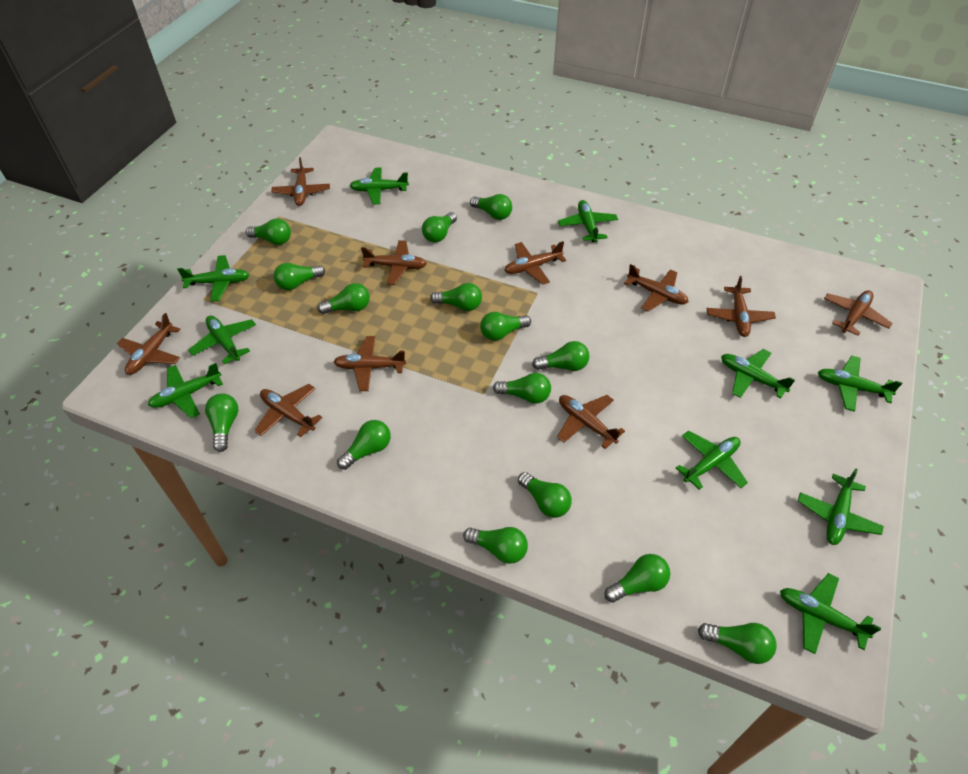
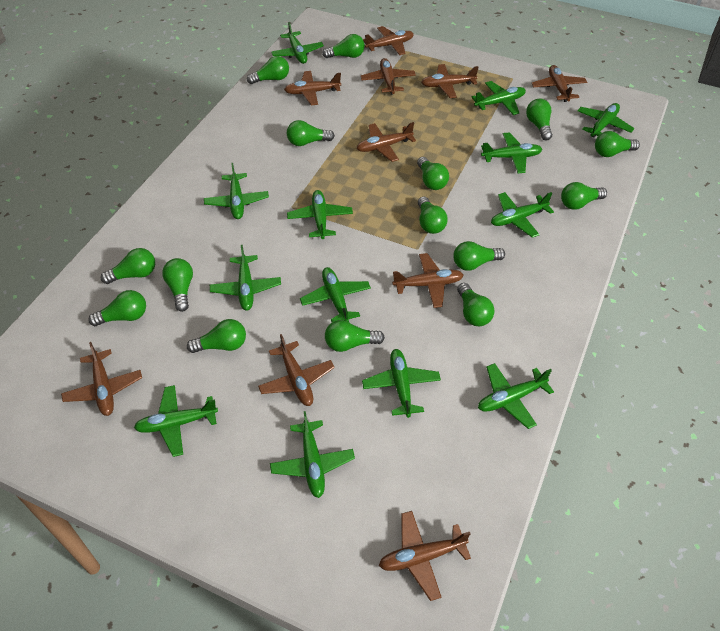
green plane: 10 -> 13

